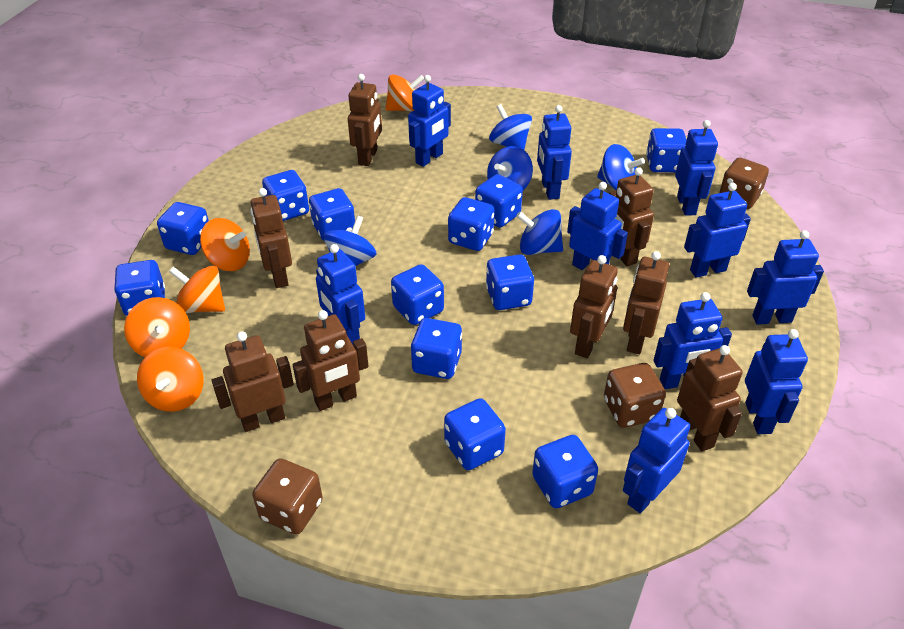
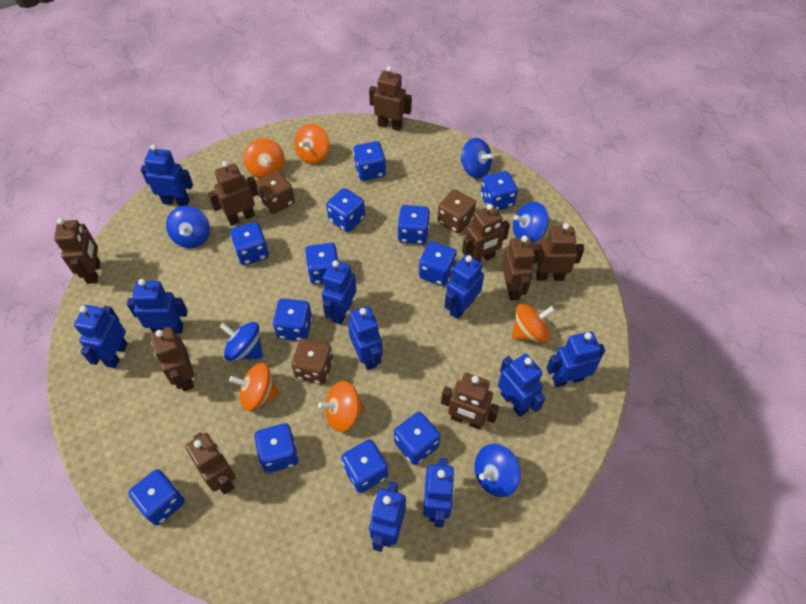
brown robot: 8 -> 9

